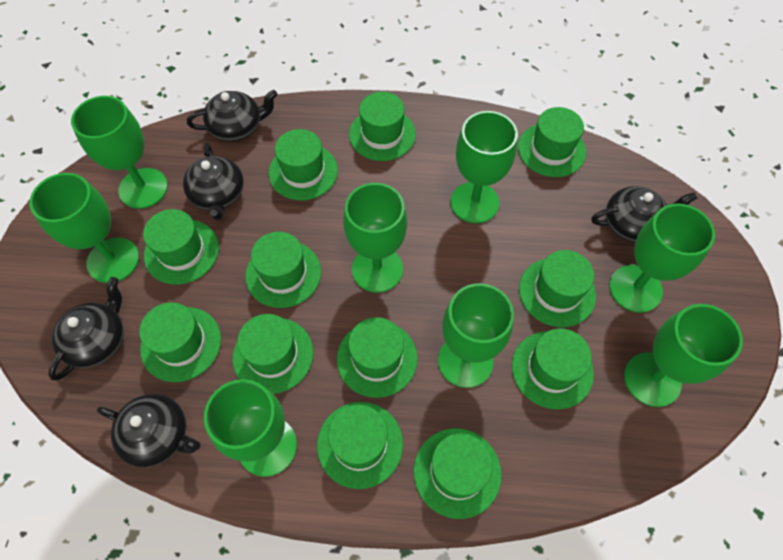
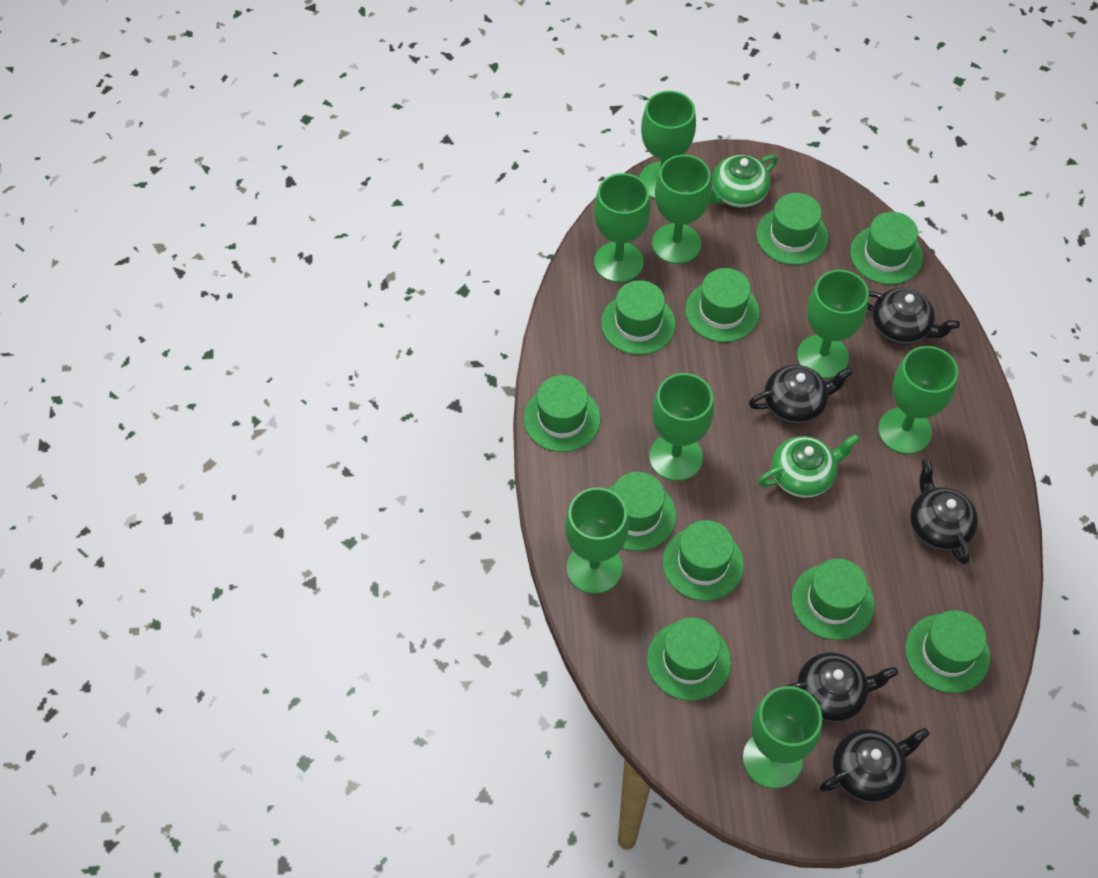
green hat: 12 -> 10
green teapot: 0 -> 2

